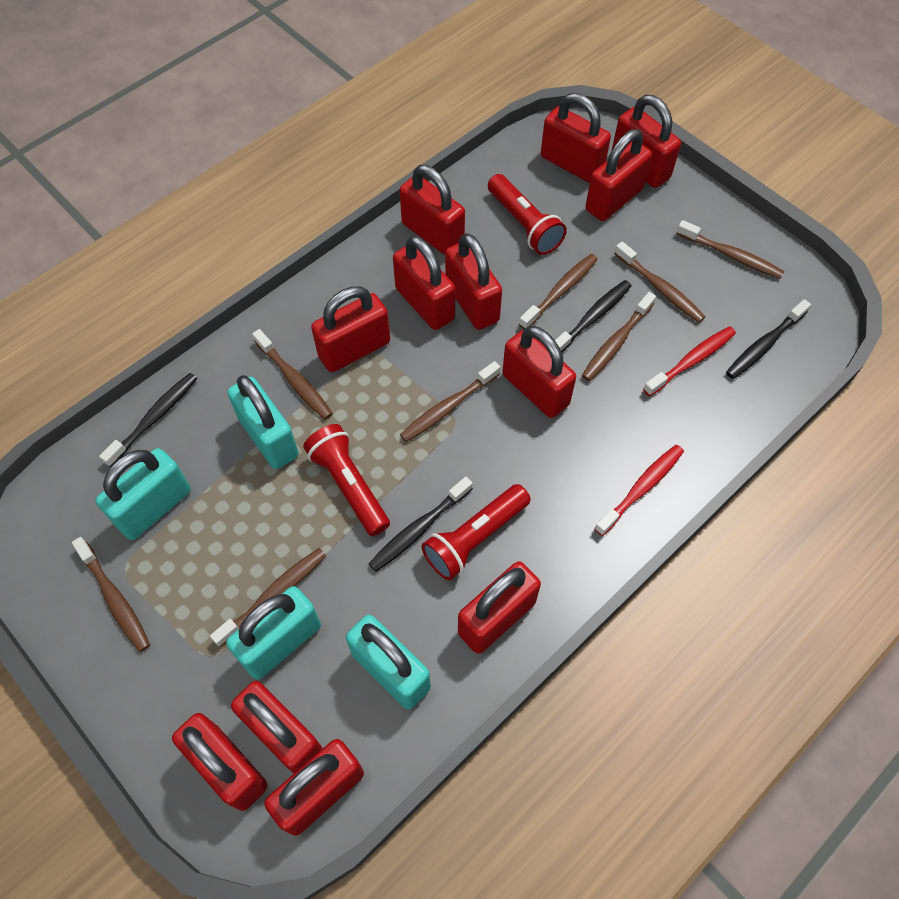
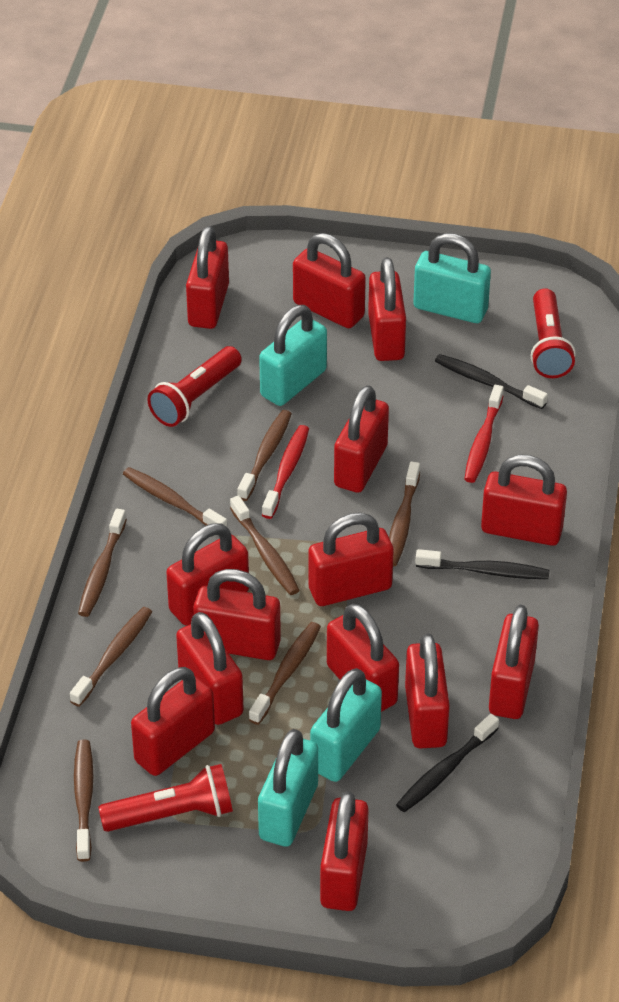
black toothbrush: 4 -> 3
red padlock: 12 -> 14

